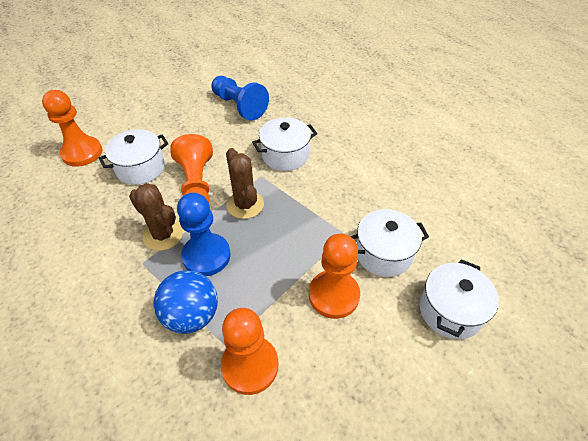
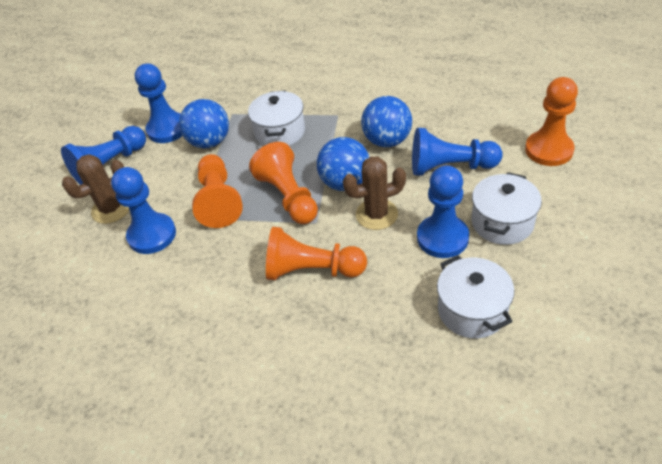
blue ball: 1 -> 3
blue pawn: 2 -> 5
white pot: 4 -> 3

